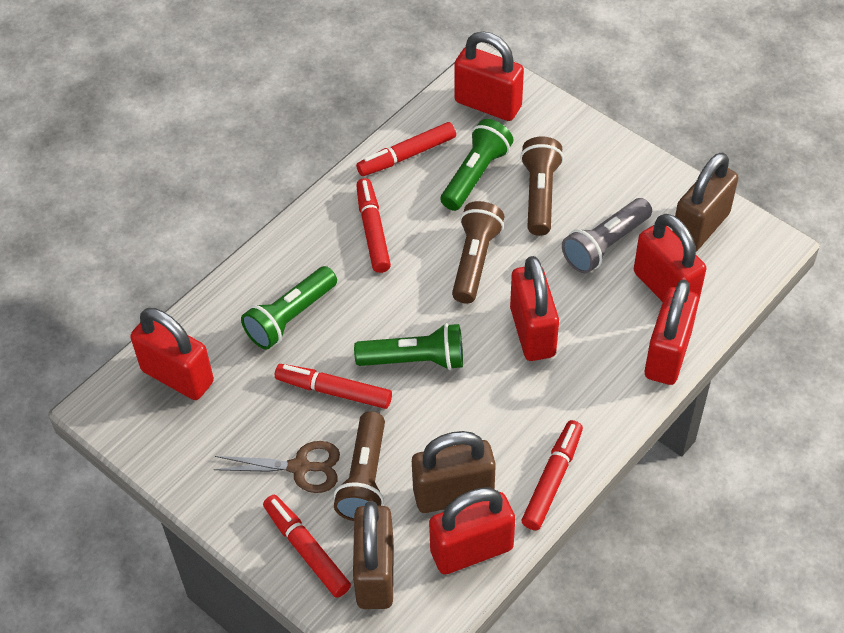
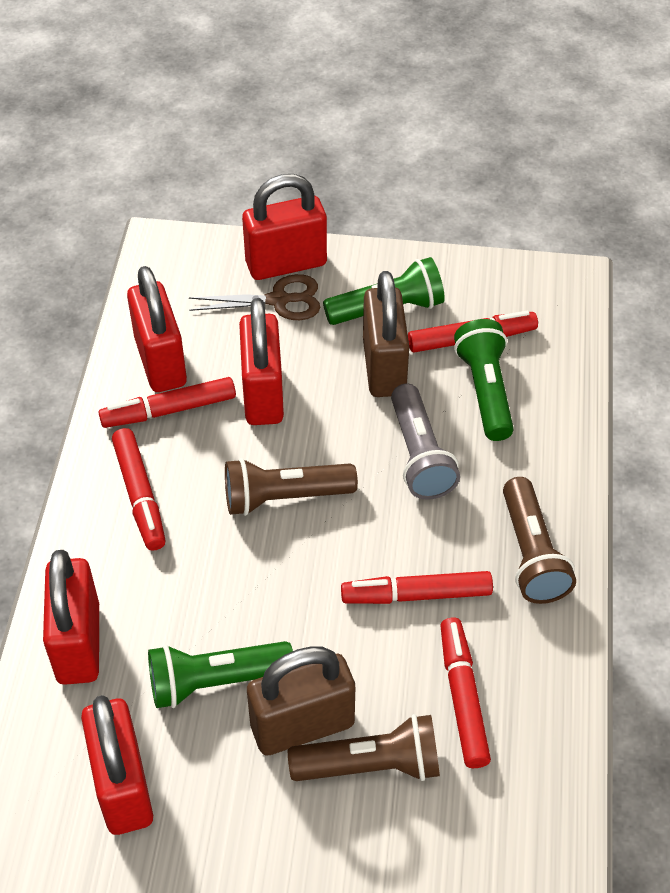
brown padlock: 3 -> 2
red padlock: 6 -> 5

